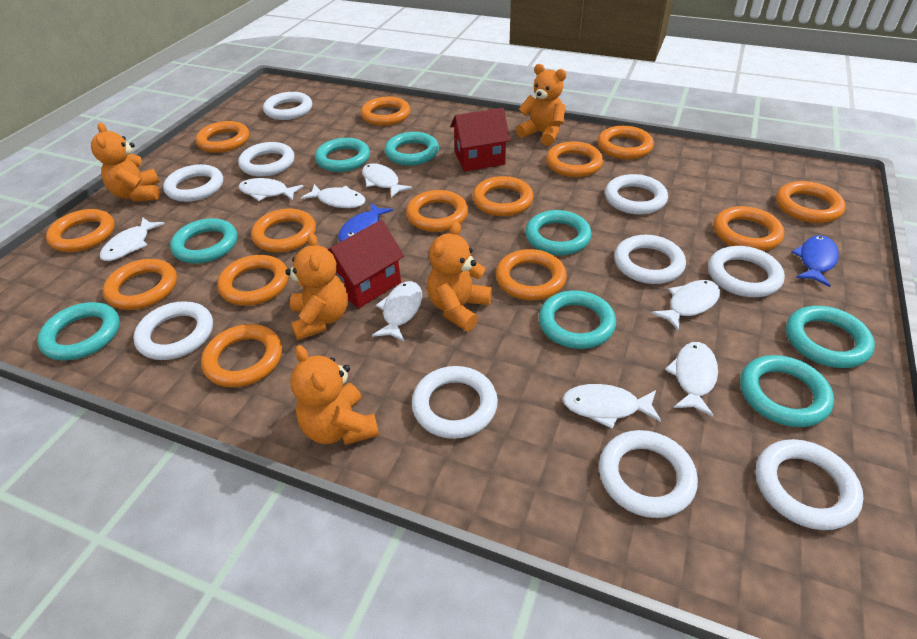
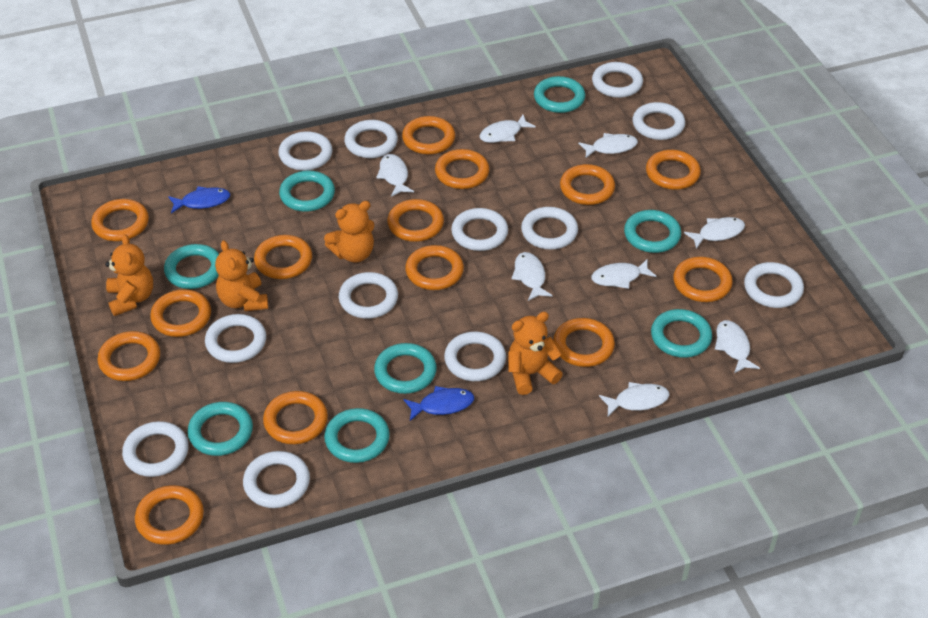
orange teddy bear: 5 -> 4
red house: 2 -> 0
white ring: 10 -> 12

